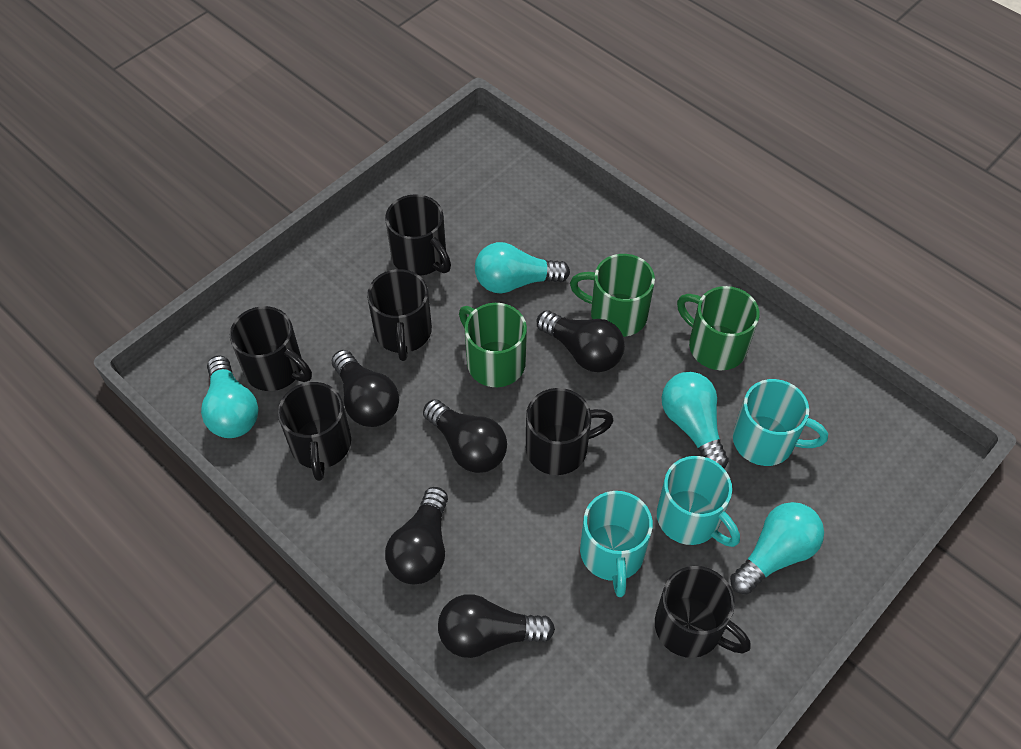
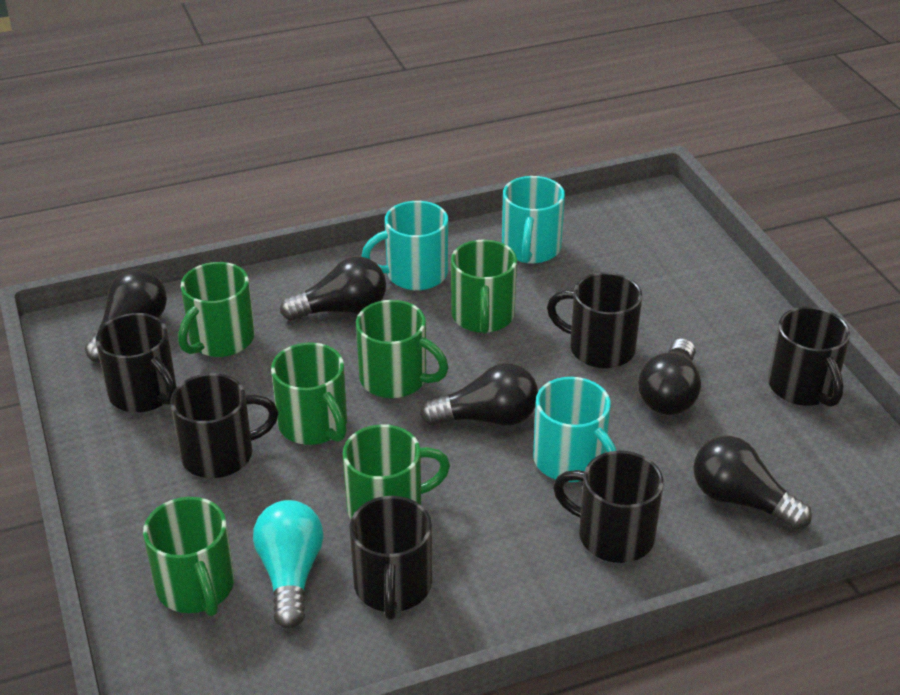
green mug: 3 -> 6
turquoise light bulb: 4 -> 1

